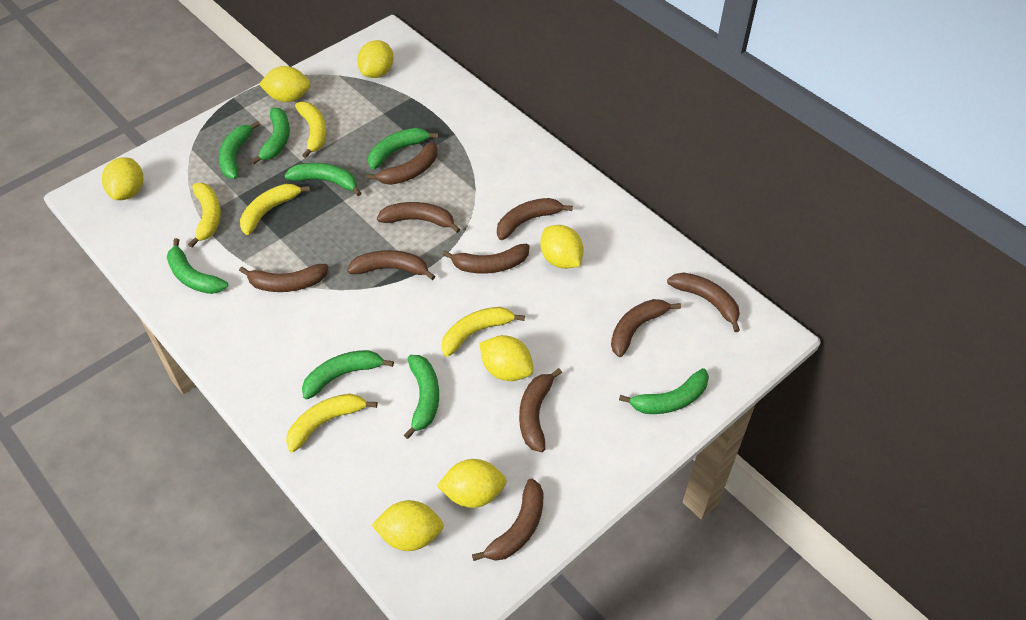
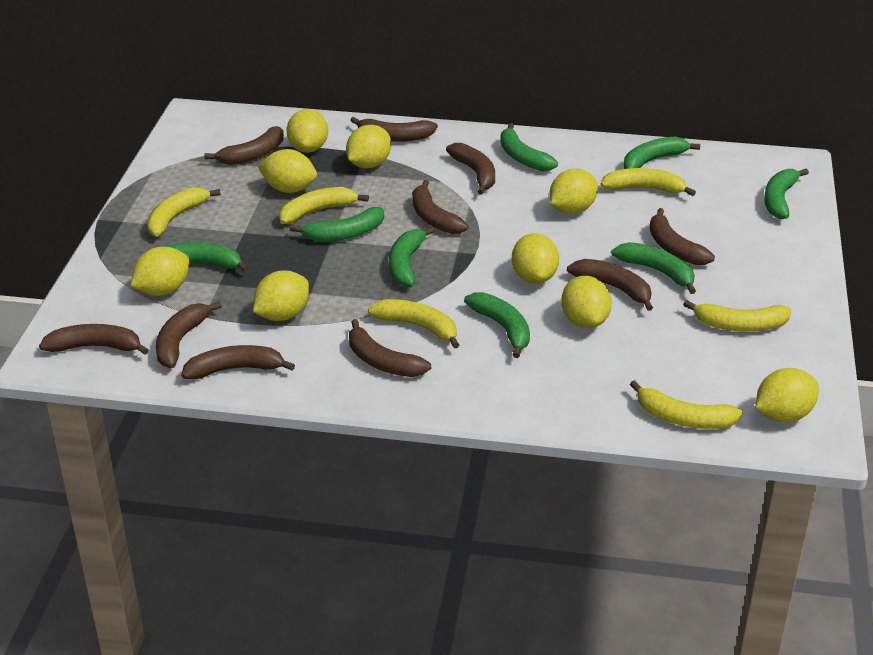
yellow banana: 5 -> 6
yellow lemon: 7 -> 9

